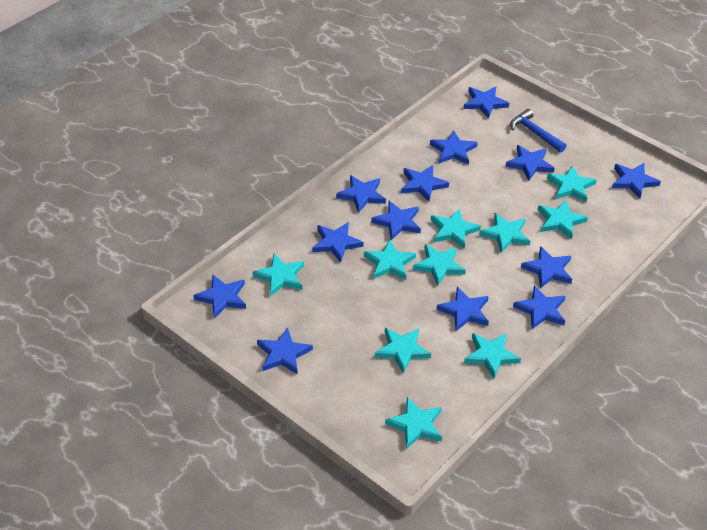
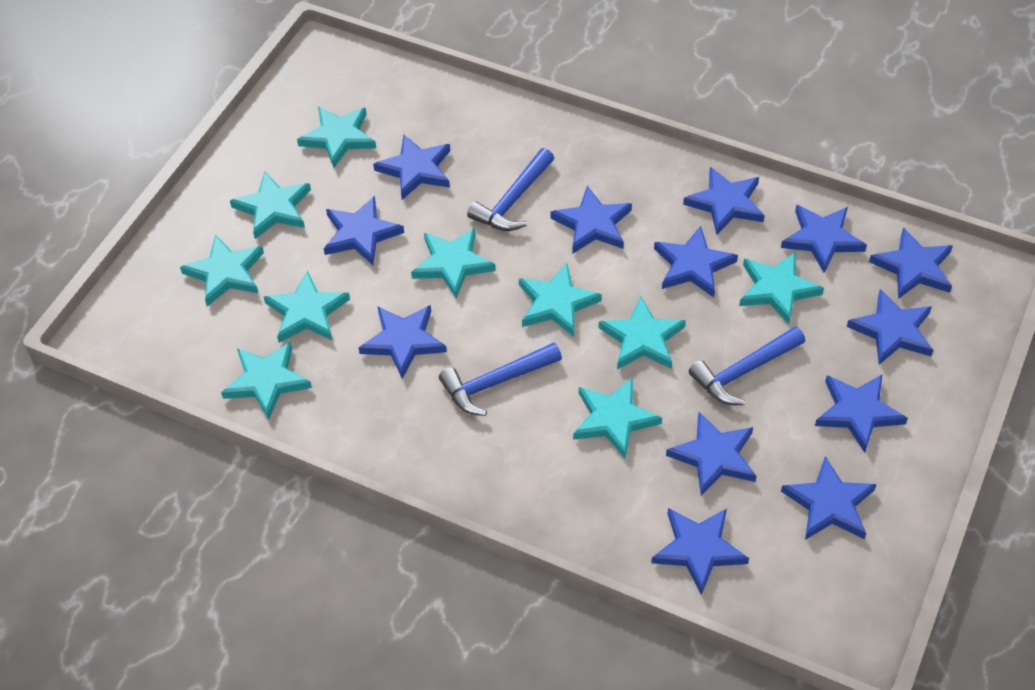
blue hammer: 1 -> 3

